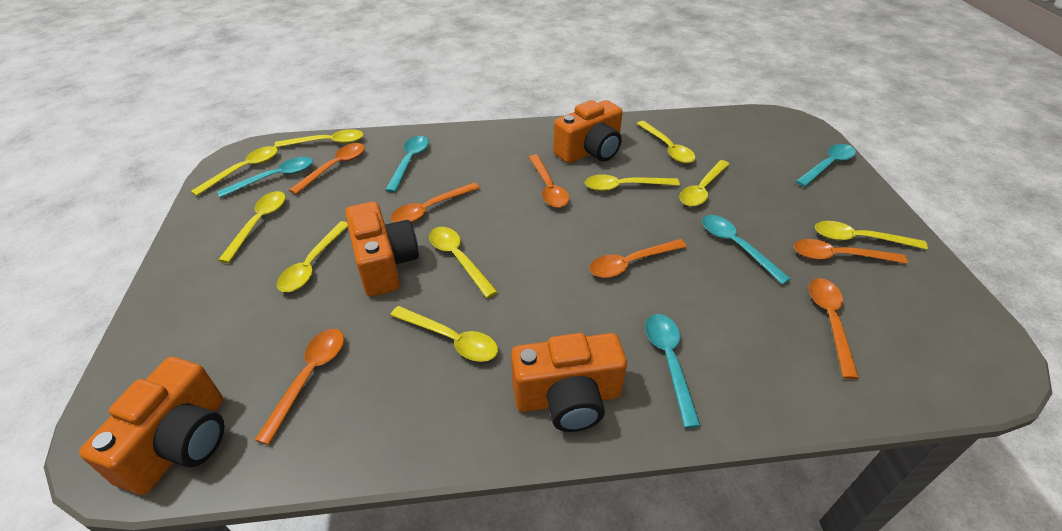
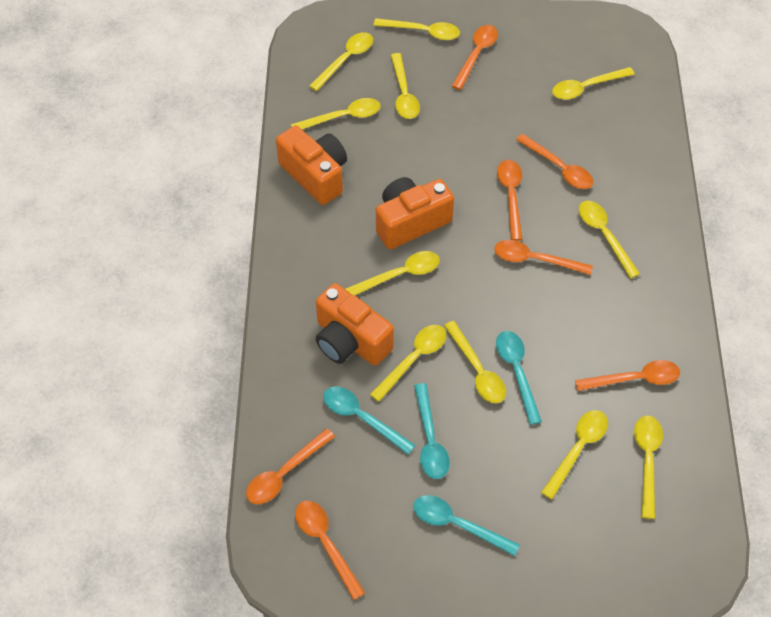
orange camera: 4 -> 3
turquoise spoon: 5 -> 4
yellow spoon: 10 -> 11

